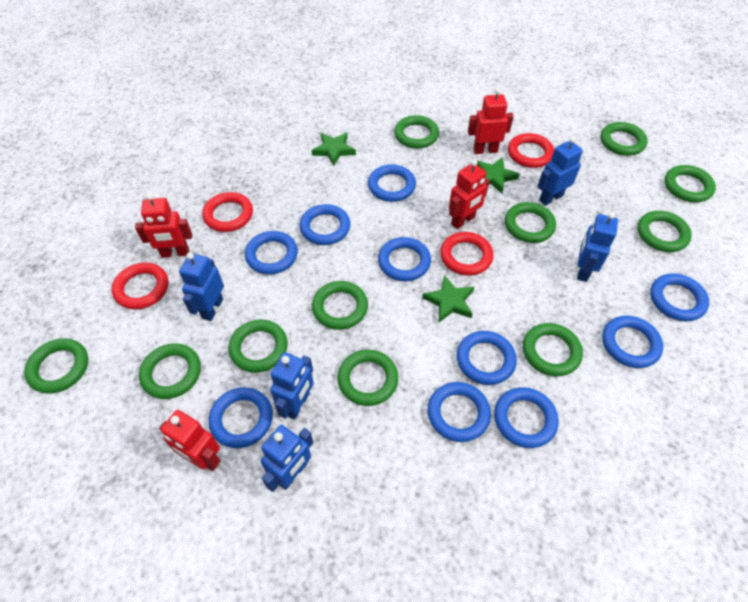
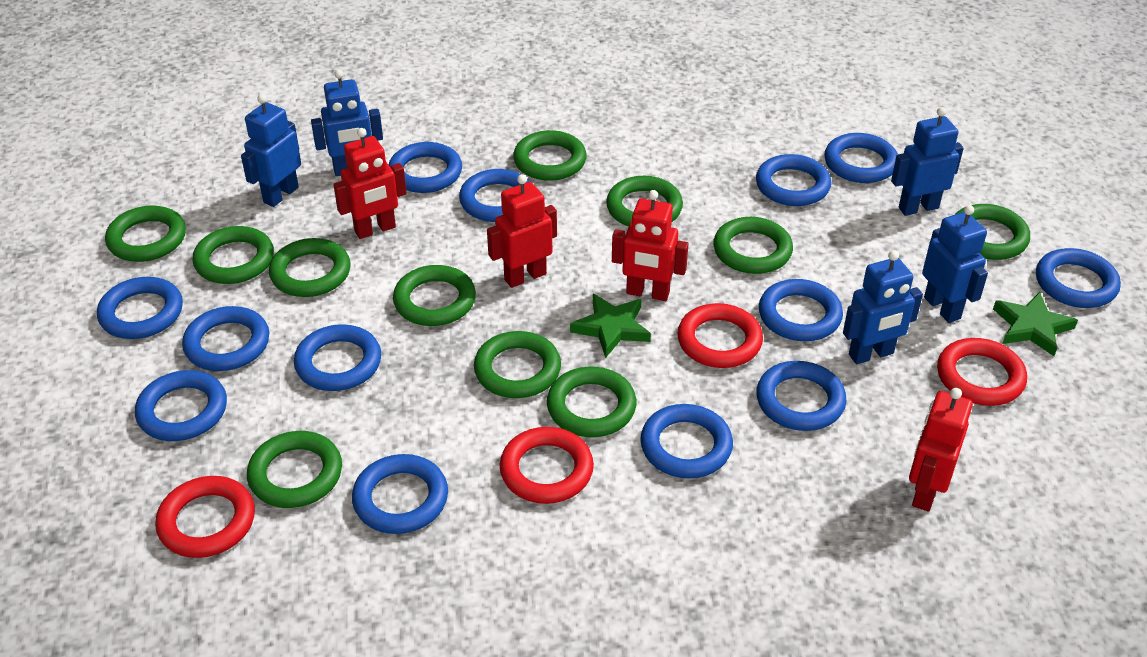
blue ring: 10 -> 13
green star: 3 -> 2

